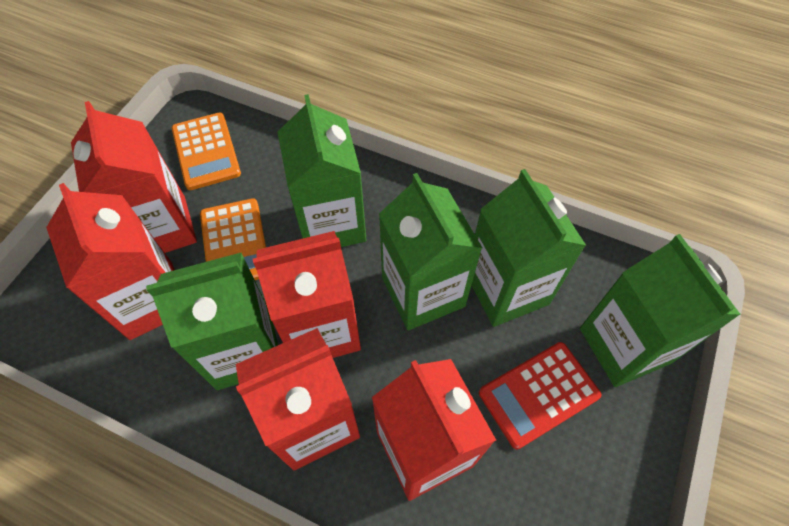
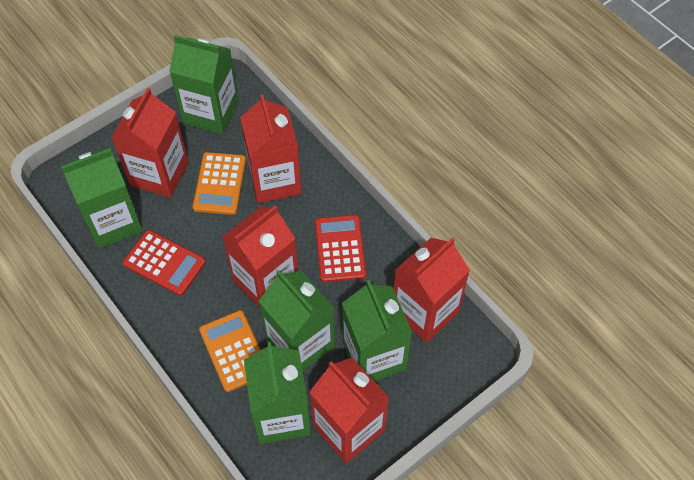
red calculator: 1 -> 2

